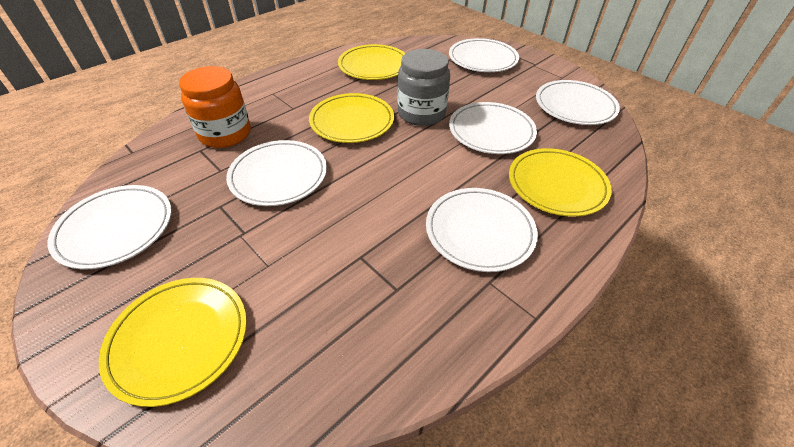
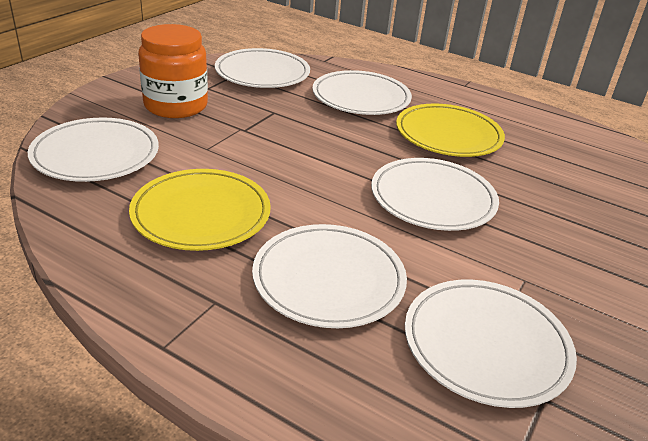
grey jar: 1 -> 0
yellow plate: 4 -> 2

